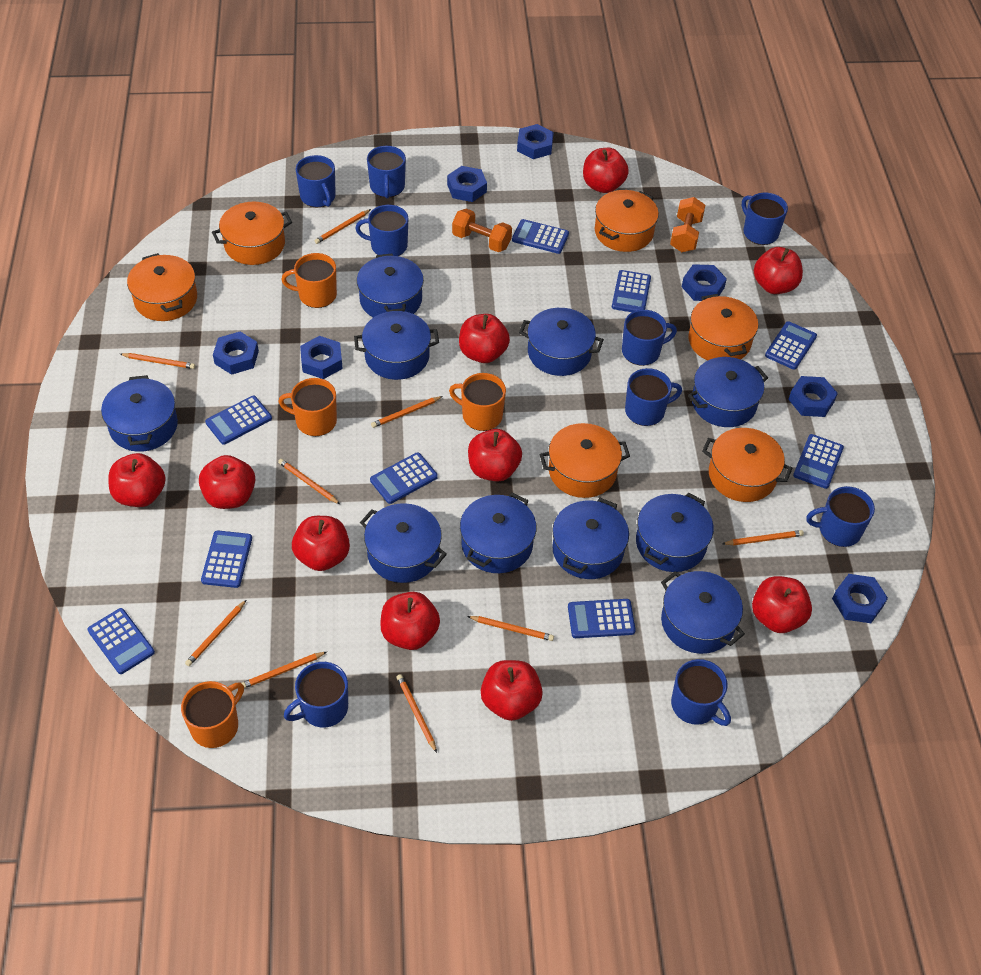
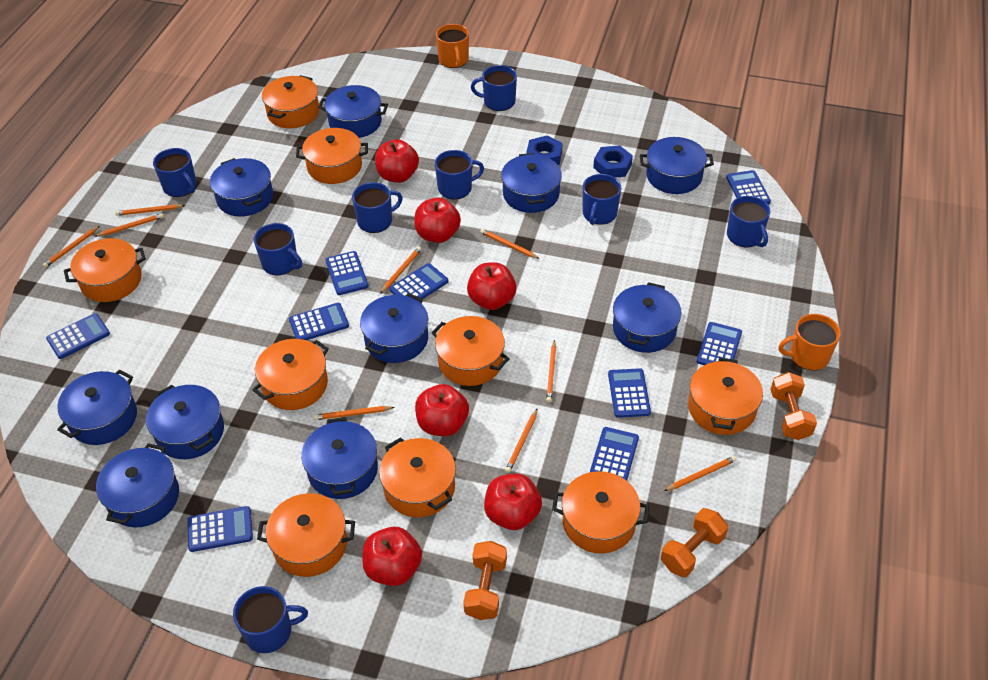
blue mug: 9 -> 8
blue nut: 7 -> 2
orange dumbbell: 2 -> 3
orange mug: 4 -> 2
orange pot: 6 -> 9
red apple: 10 -> 6

